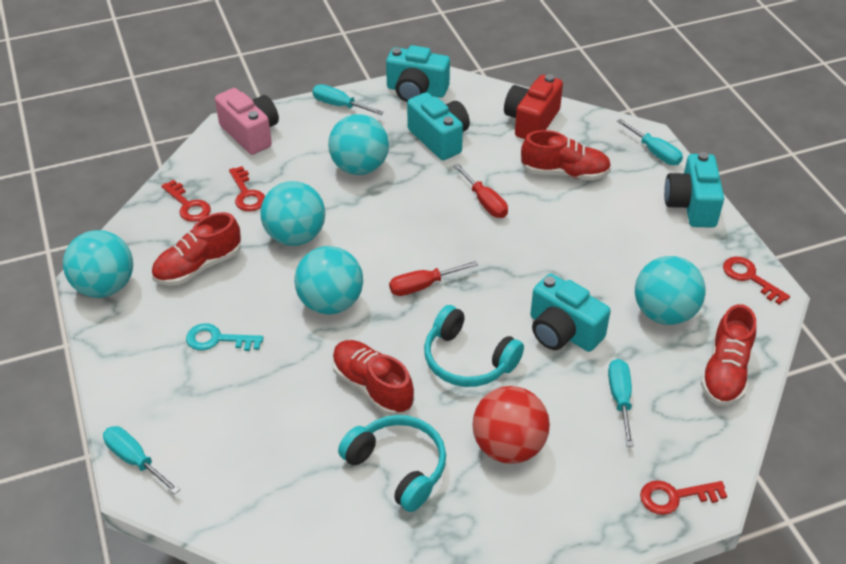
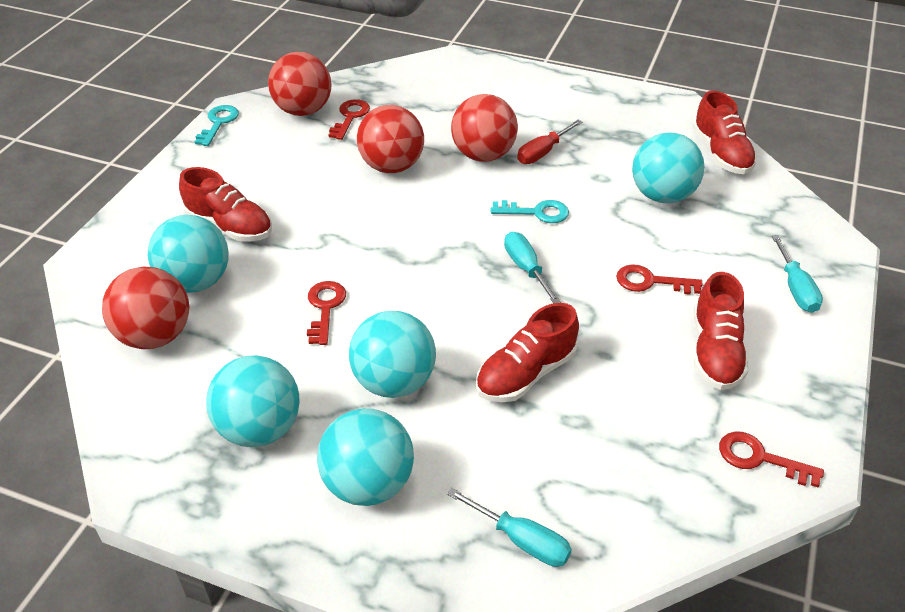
pink camera: 1 -> 0
red ball: 1 -> 4
red camera: 1 -> 0
red screwdriver: 2 -> 1
turquoise camera: 4 -> 0
turquoise headphones: 2 -> 0
turquoise key: 1 -> 2
turquoise screwdriver: 4 -> 3

